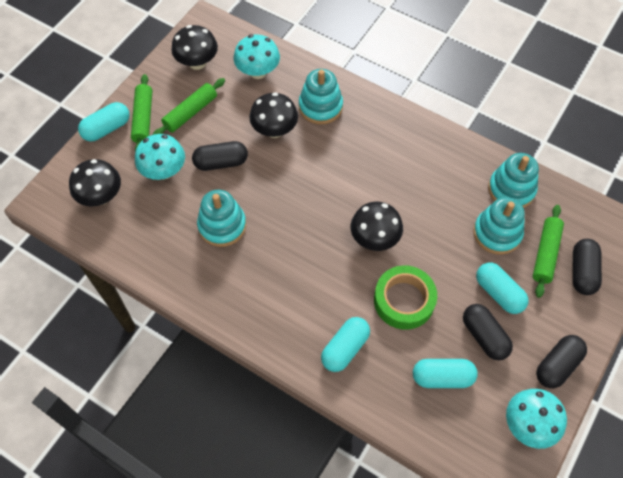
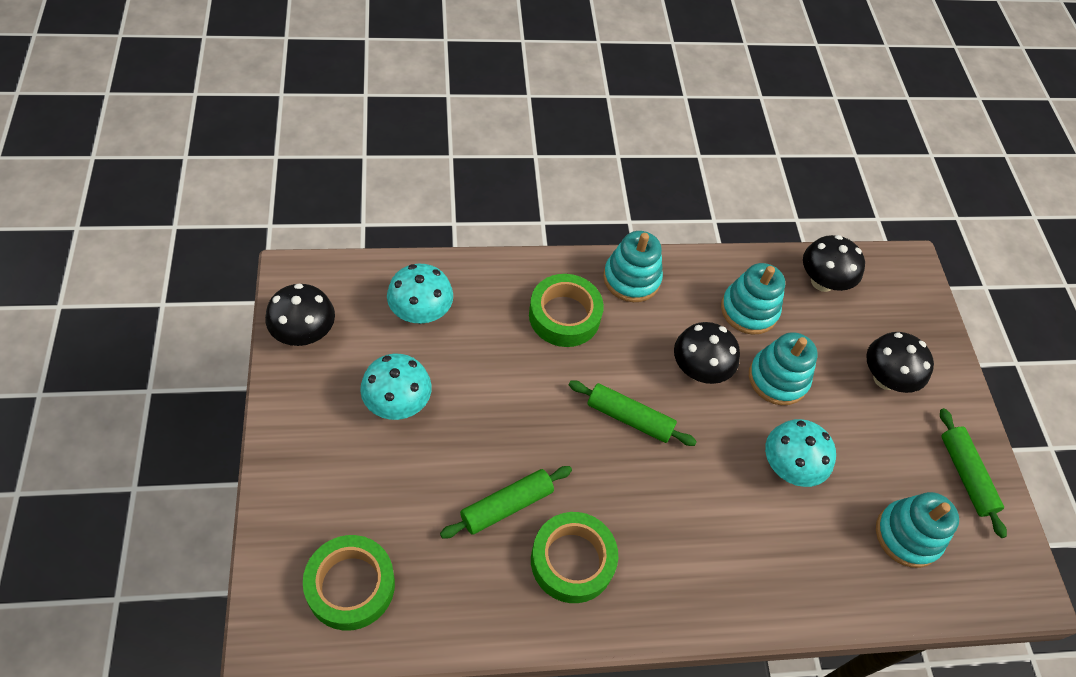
black capsule: 4 -> 0
green tape: 1 -> 3
turquoise capsule: 4 -> 0

